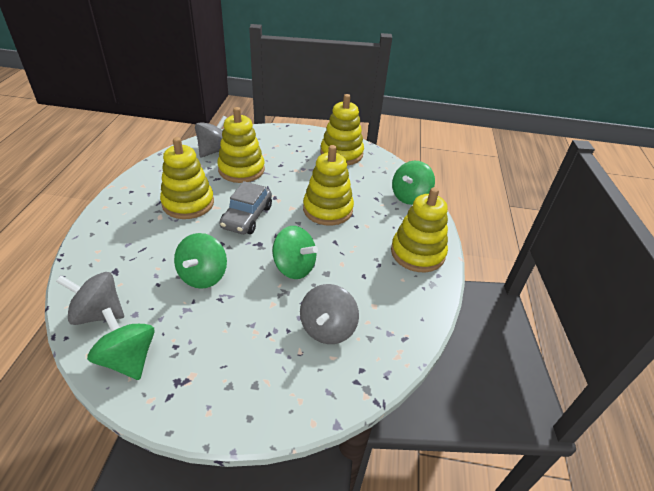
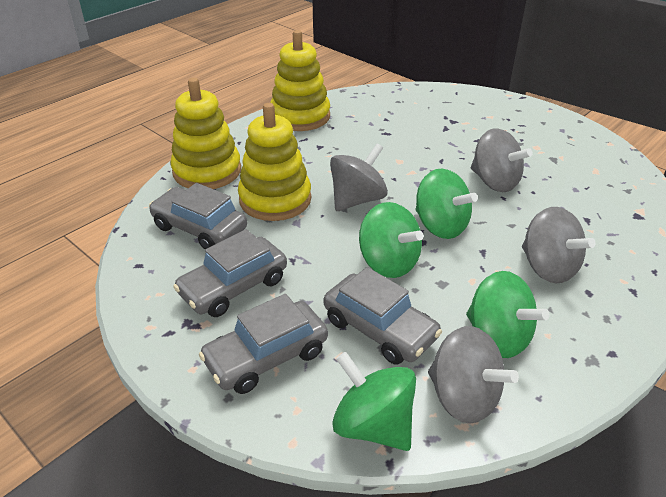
grey car: 1 -> 4
grey spinning top: 3 -> 4
yellow stacking toy: 5 -> 3

